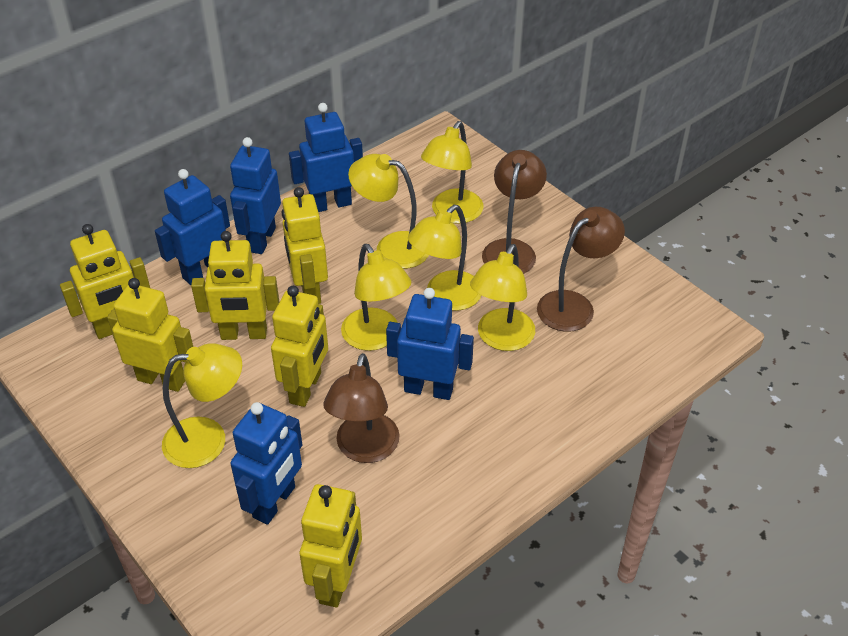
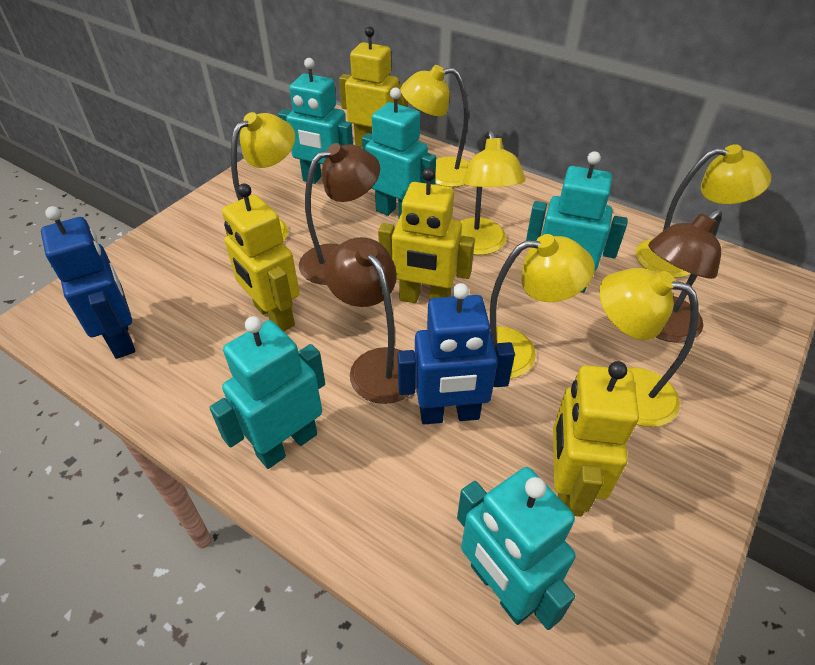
blue robot: 5 -> 2
turquoise robot: 0 -> 5
yellow robot: 6 -> 4

